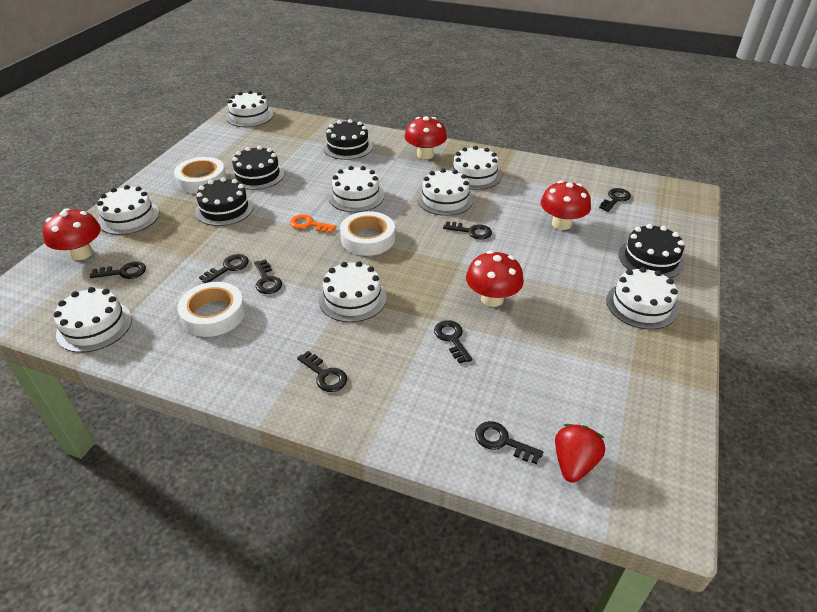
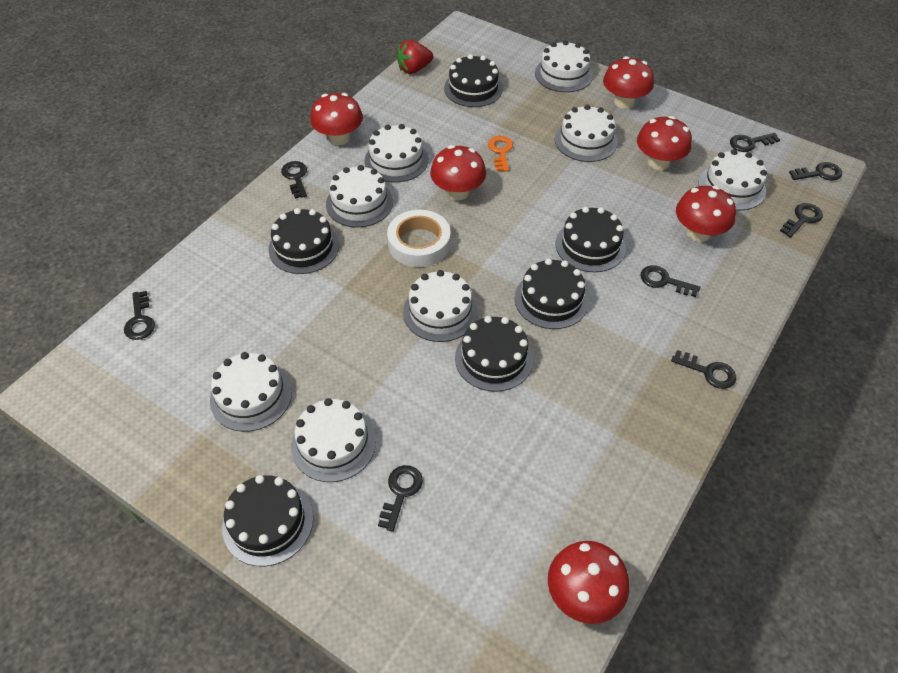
black cake: 4 -> 6
red mushroom: 4 -> 6
white tape: 3 -> 1

